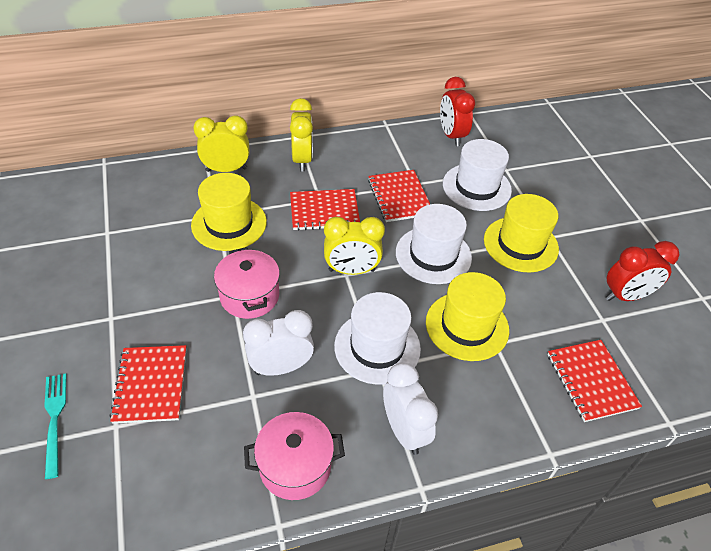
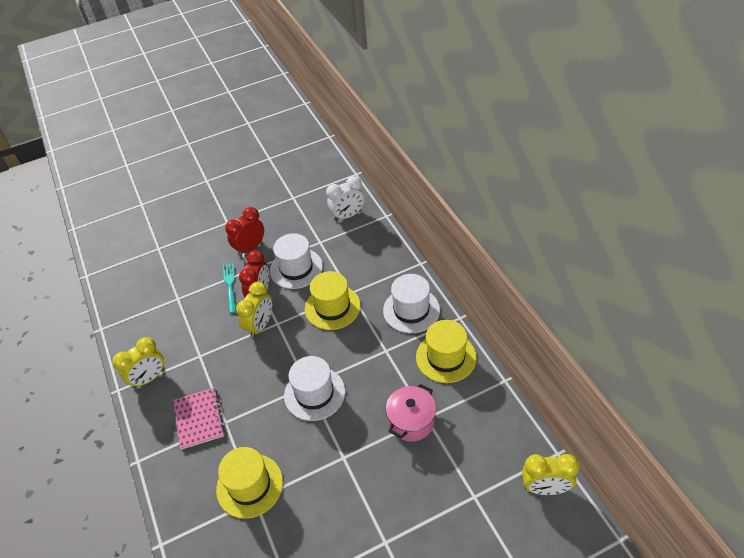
pink notebook: 0 -> 1
pink pot: 2 -> 1
red notebook: 4 -> 0
white clock: 2 -> 1

